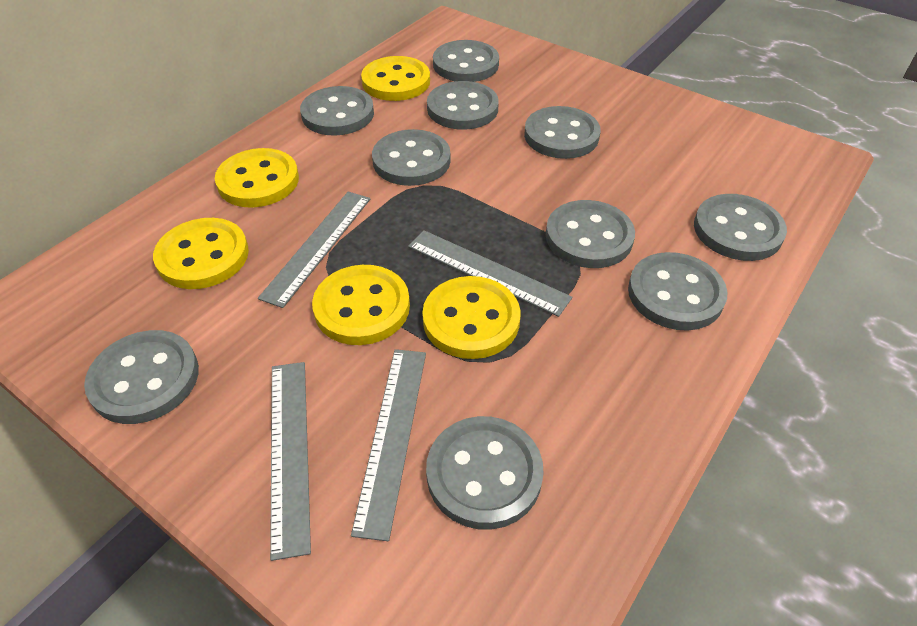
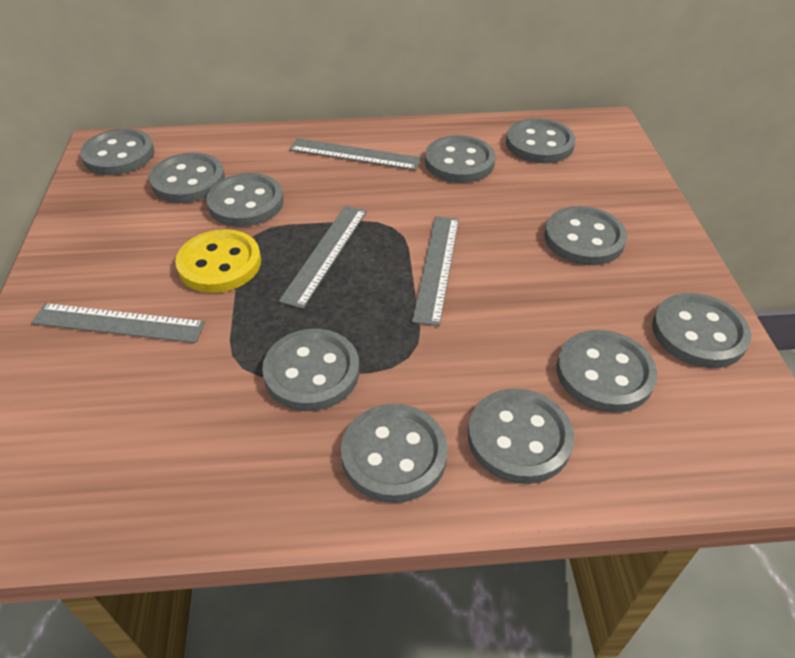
grey button: 10 -> 11
yellow button: 5 -> 1

